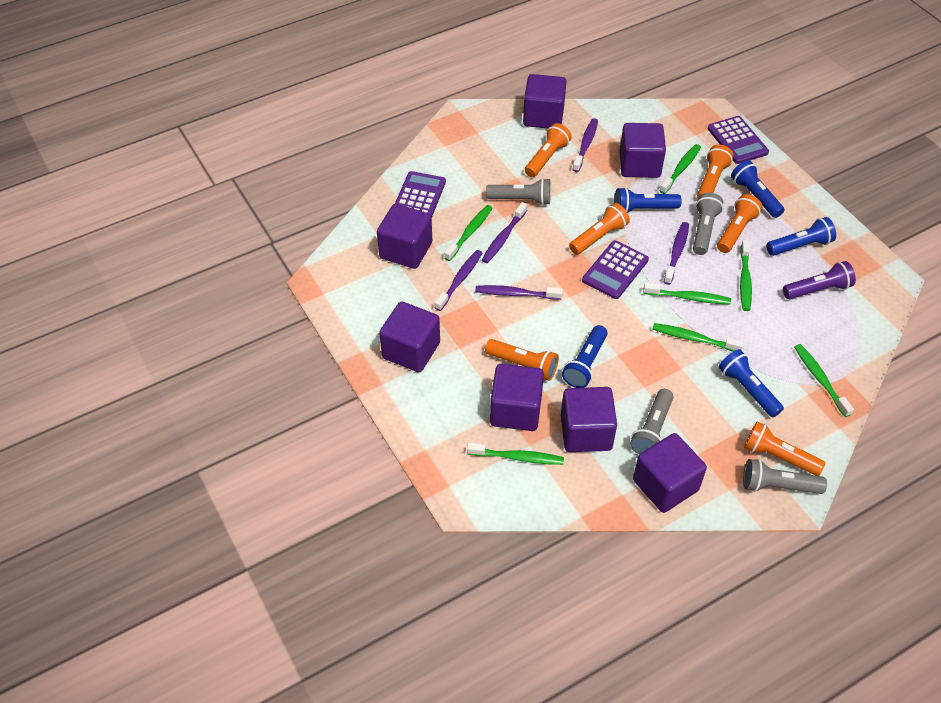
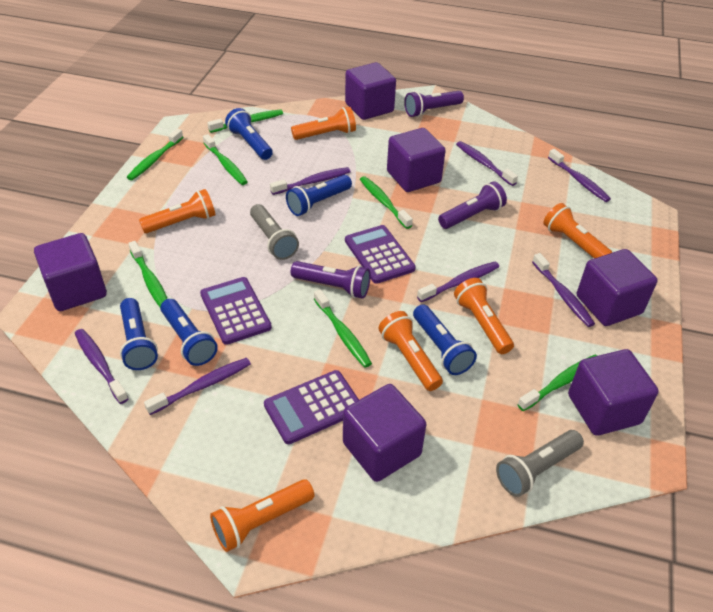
grey flashlight: 4 -> 2
purple cube: 7 -> 6
purple flashlight: 1 -> 3
purple toothbrush: 5 -> 7

